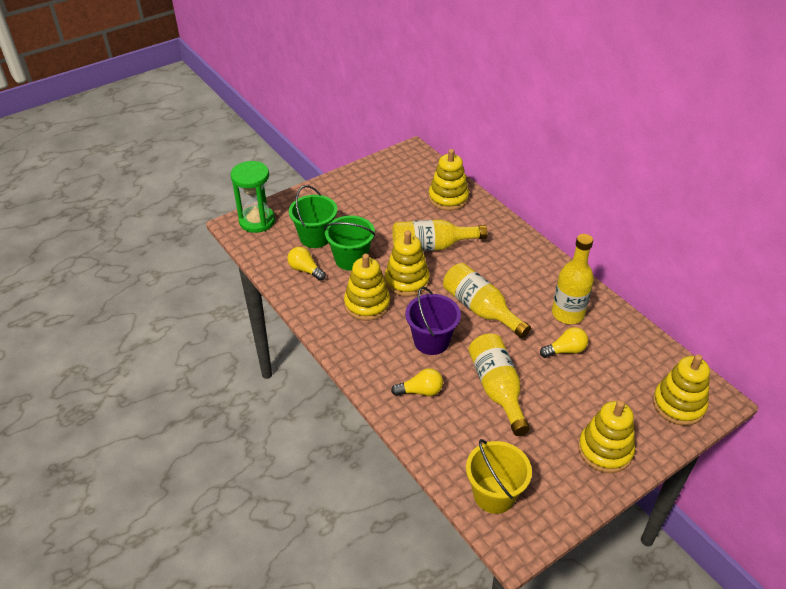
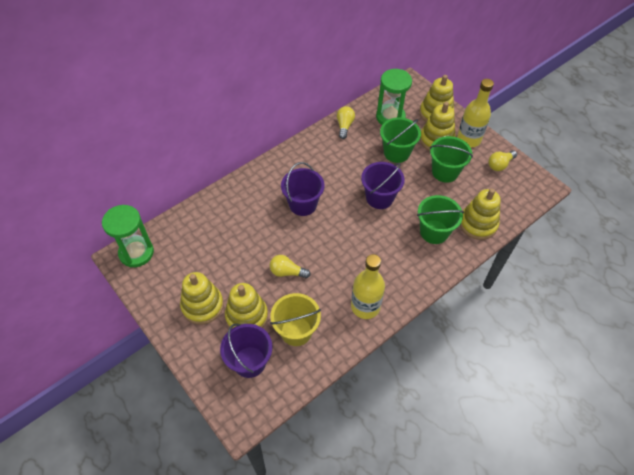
green bucket: 2 -> 3
green hourglass: 1 -> 2
purple bucket: 1 -> 3
yellow bottle: 4 -> 2

